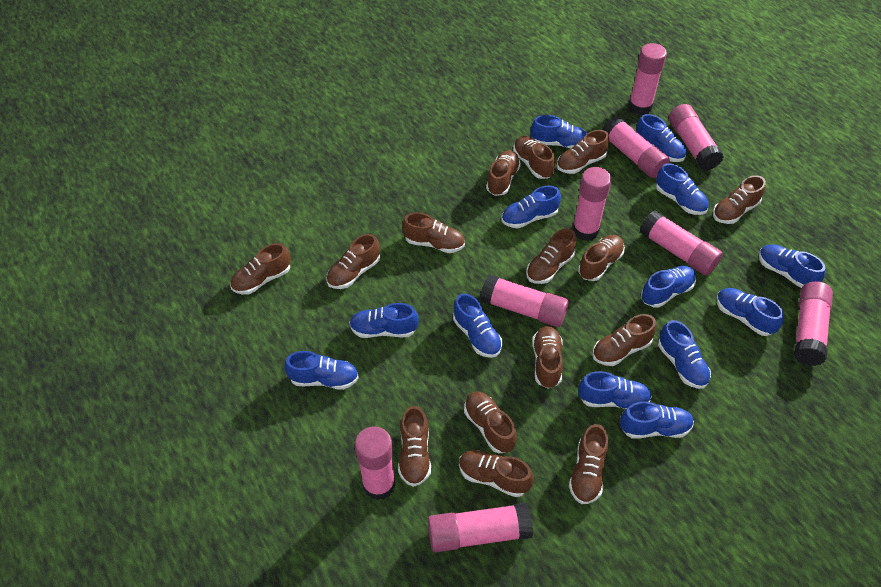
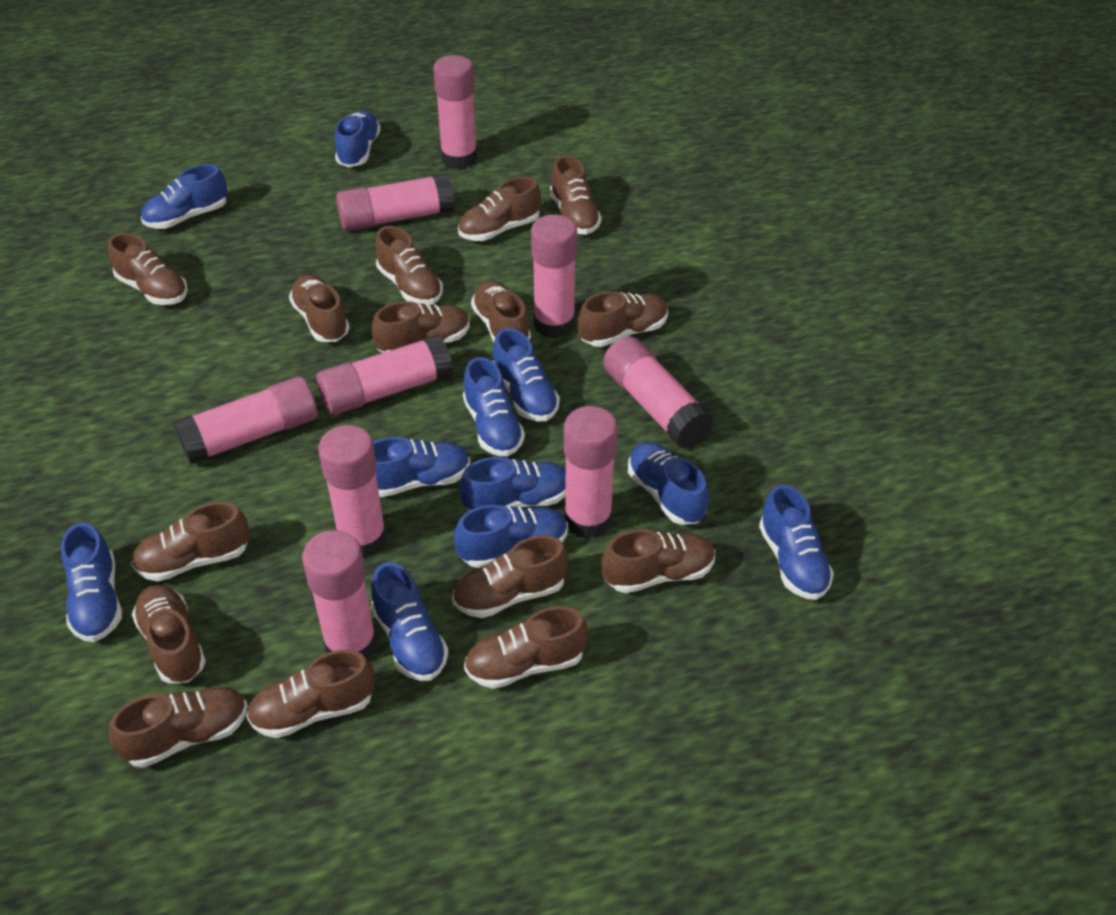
blue shoe: 13 -> 11

